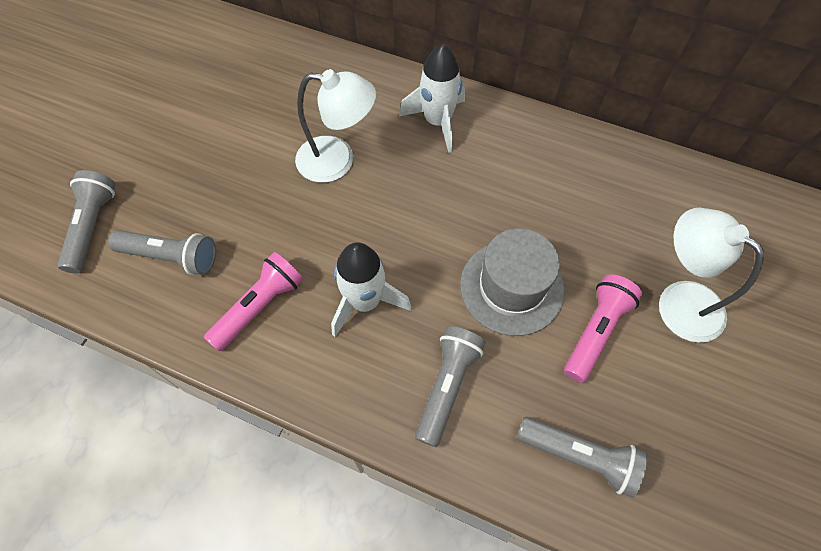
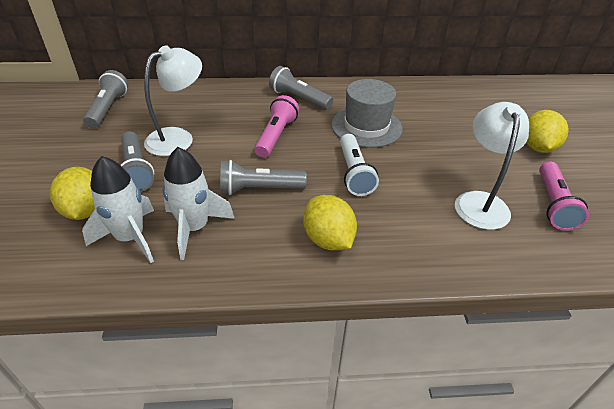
white flashlight: 0 -> 1
yellow lemon: 0 -> 3

